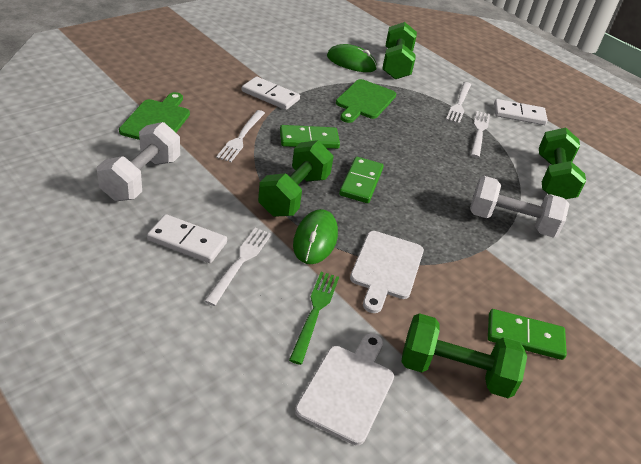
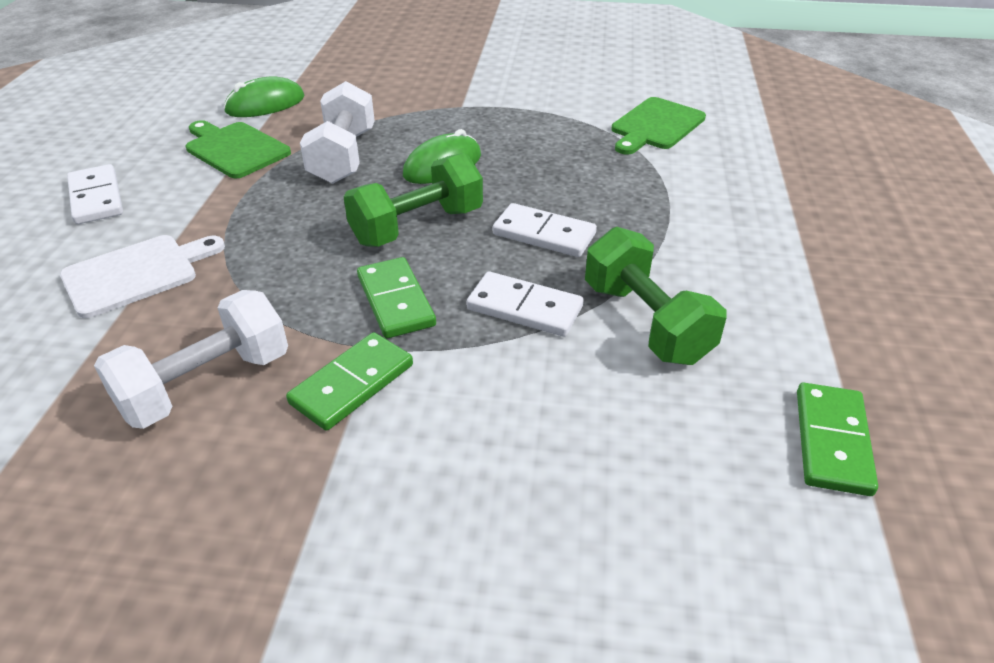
green dumbbell: 4 -> 2
green fork: 1 -> 0
white cutting board: 2 -> 1
white fork: 4 -> 0

